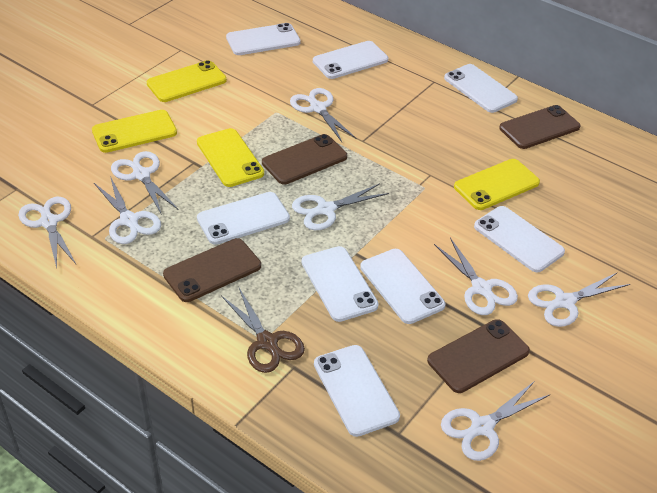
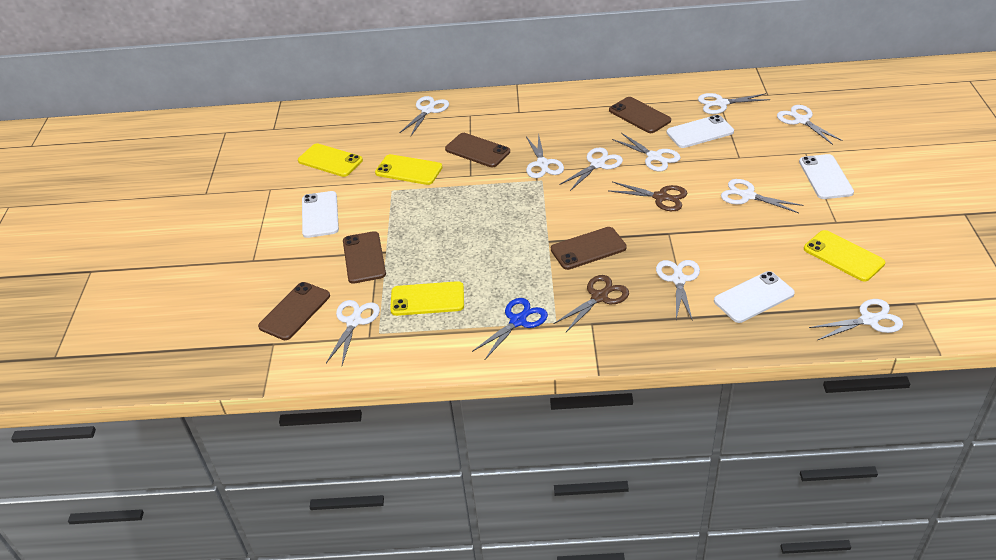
blue scissors: 0 -> 1
brown phone: 4 -> 5
brown scissors: 1 -> 2
white phone: 8 -> 4
white scissors: 8 -> 10

